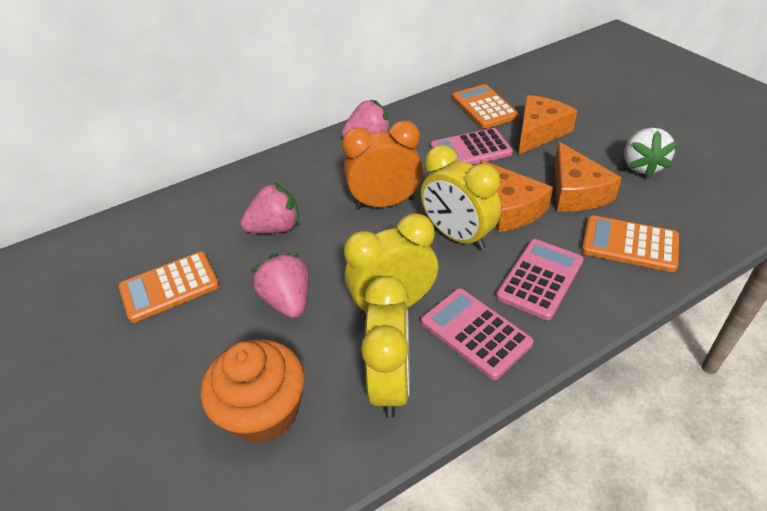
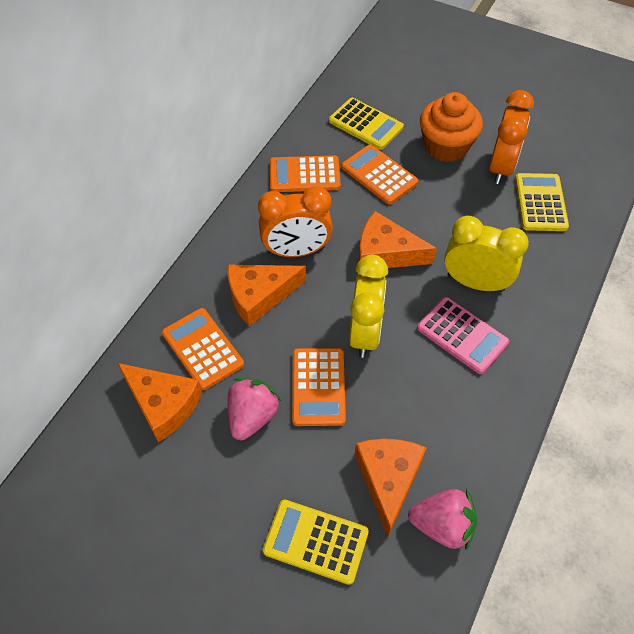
orange calculator: 3 -> 4
orange cheese: 3 -> 4
orange clock: 1 -> 2
pink calculator: 3 -> 1
pink strawberry: 3 -> 2
white strawberry: 1 -> 0
yellow calculator: 0 -> 3
yellow clock: 3 -> 2

